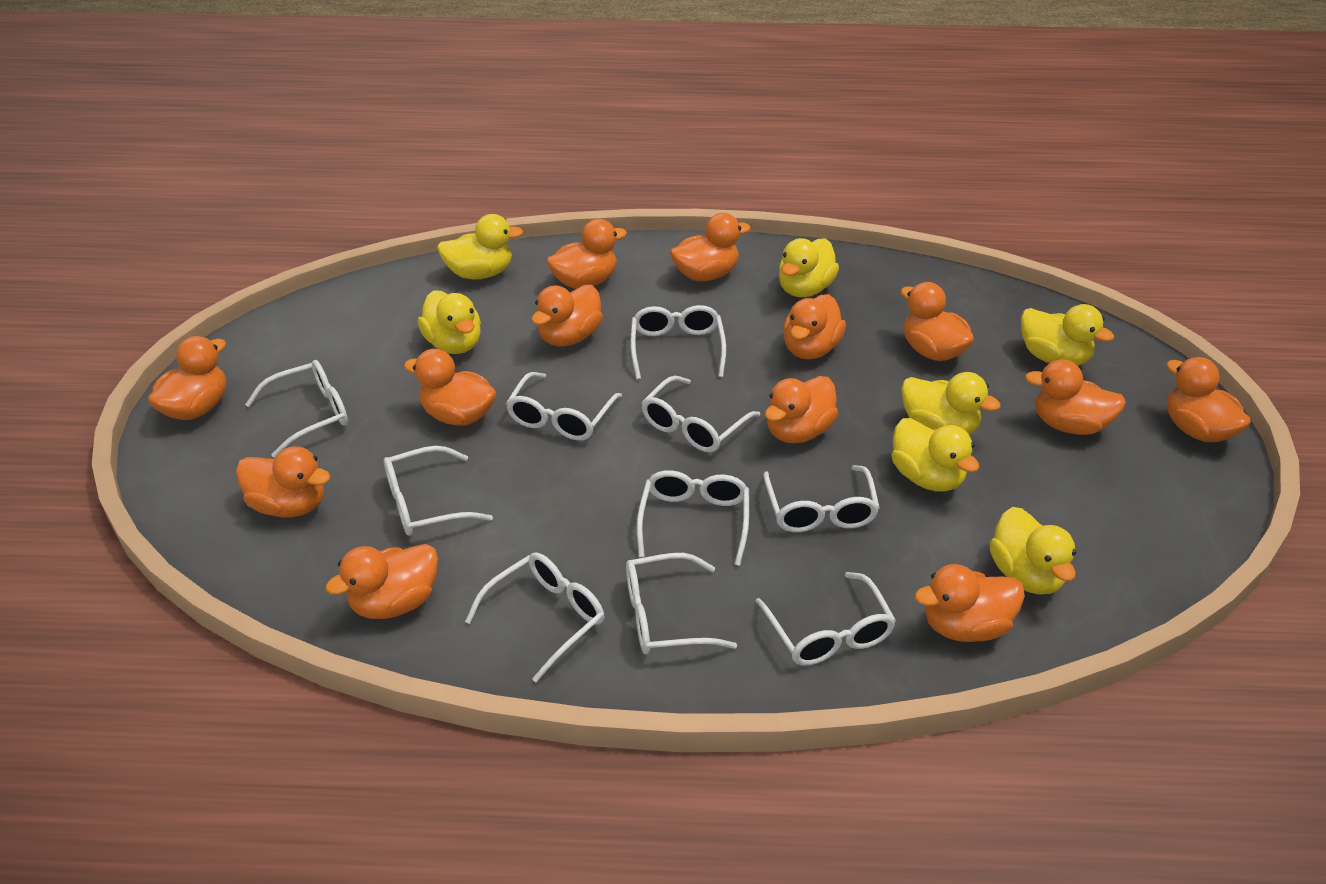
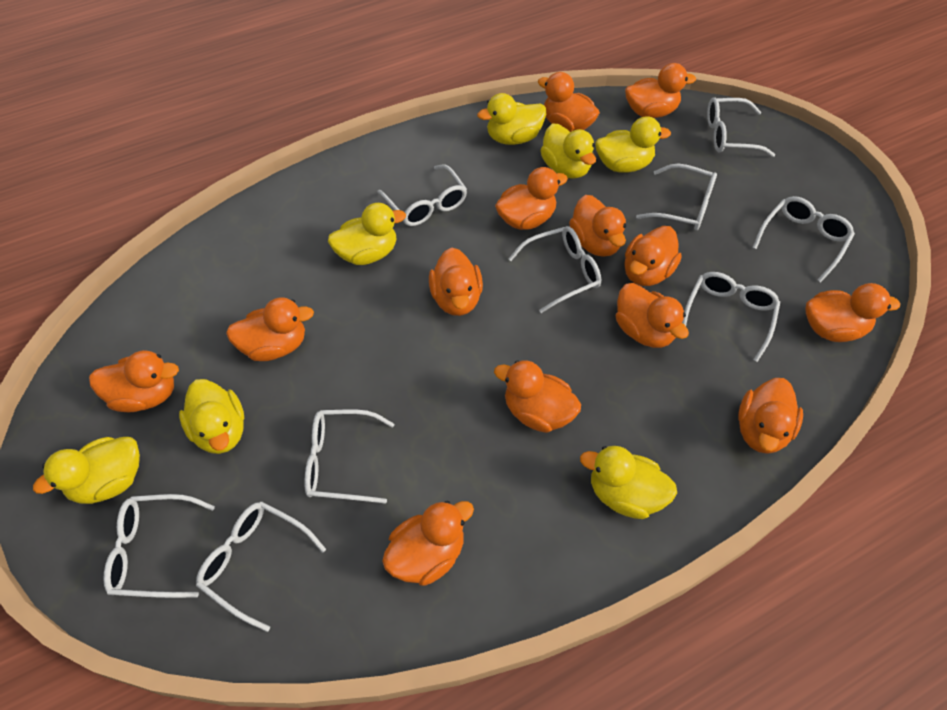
white glasses: 10 -> 9

